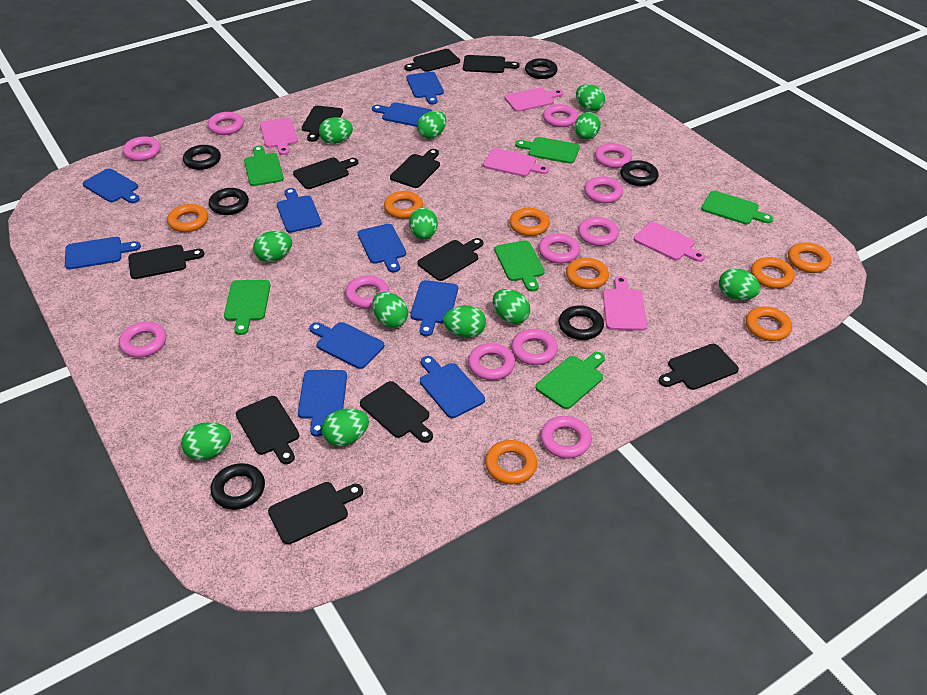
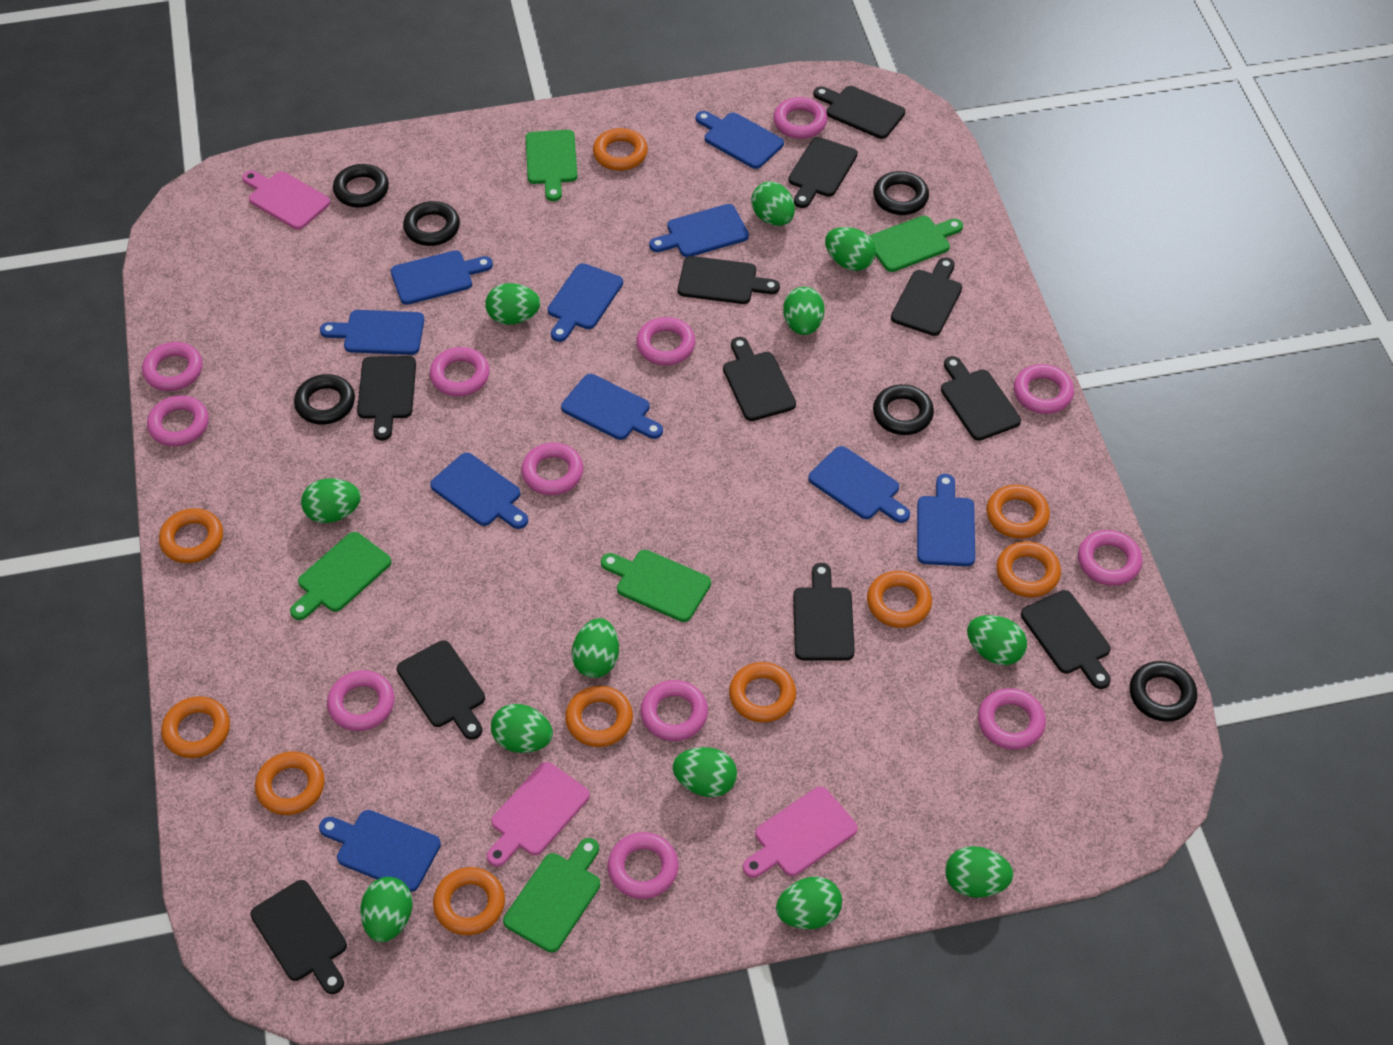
green cutting board: 6 -> 5
orange ring: 8 -> 10
pink cutting board: 5 -> 3

